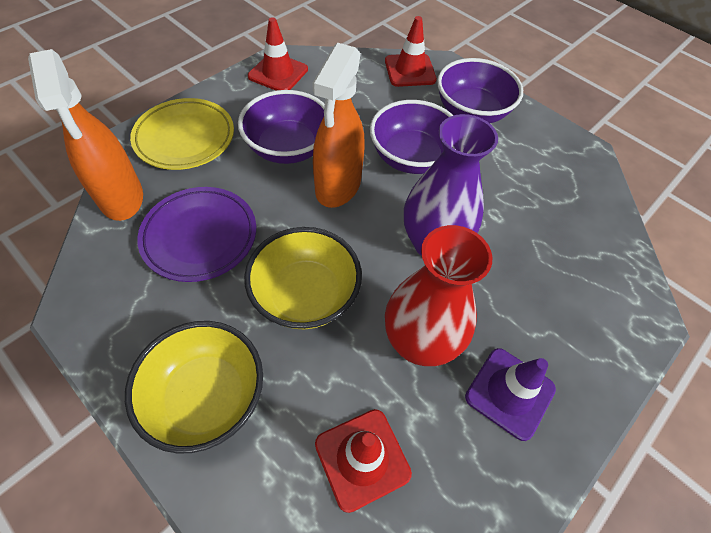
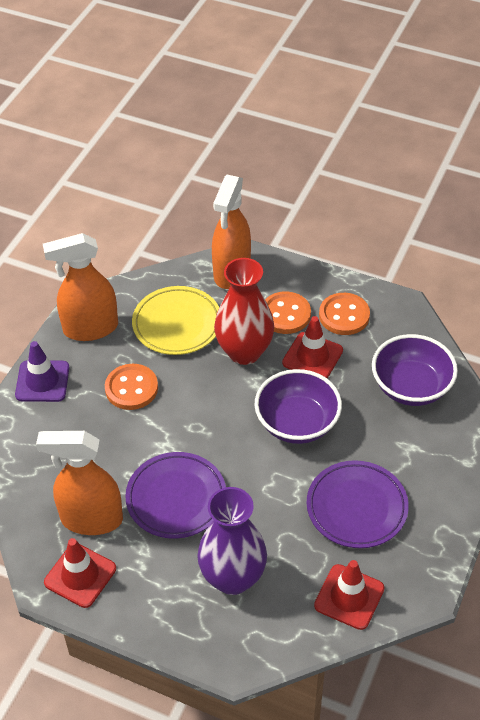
orange button: 0 -> 3
orange spray bottle: 2 -> 3
purple bowl: 3 -> 2
purple plate: 1 -> 2
yellow bowl: 2 -> 0

